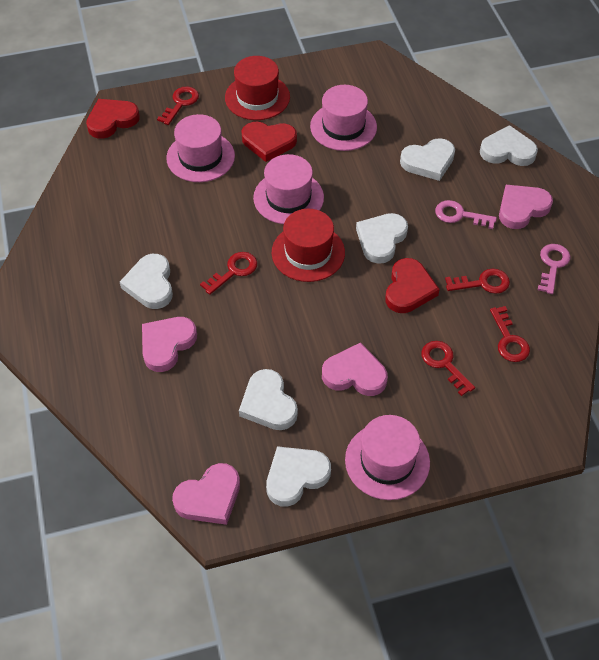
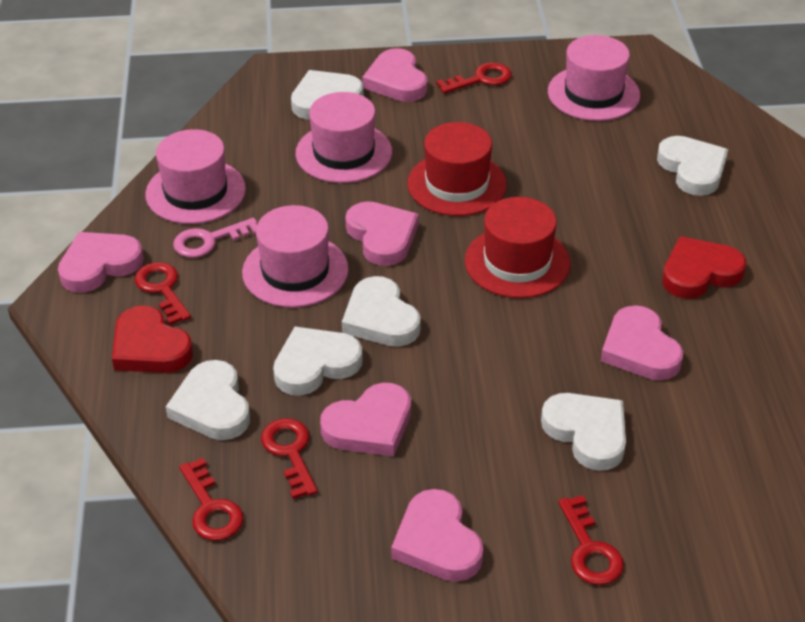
pink heart: 4 -> 6
pink key: 2 -> 1
red heart: 3 -> 2

